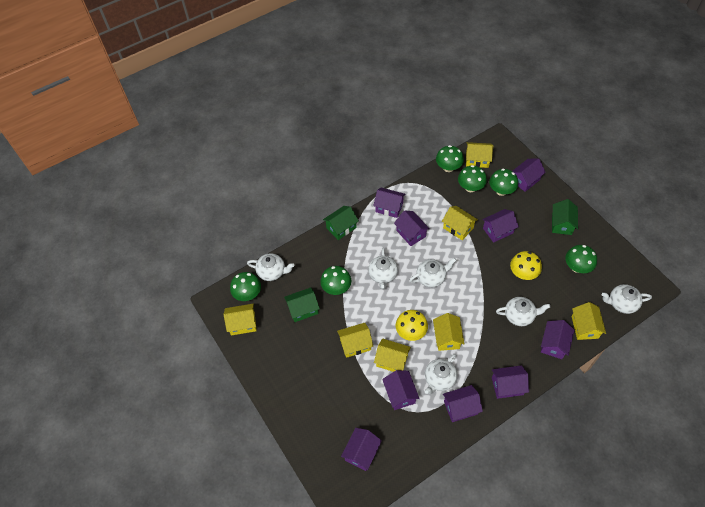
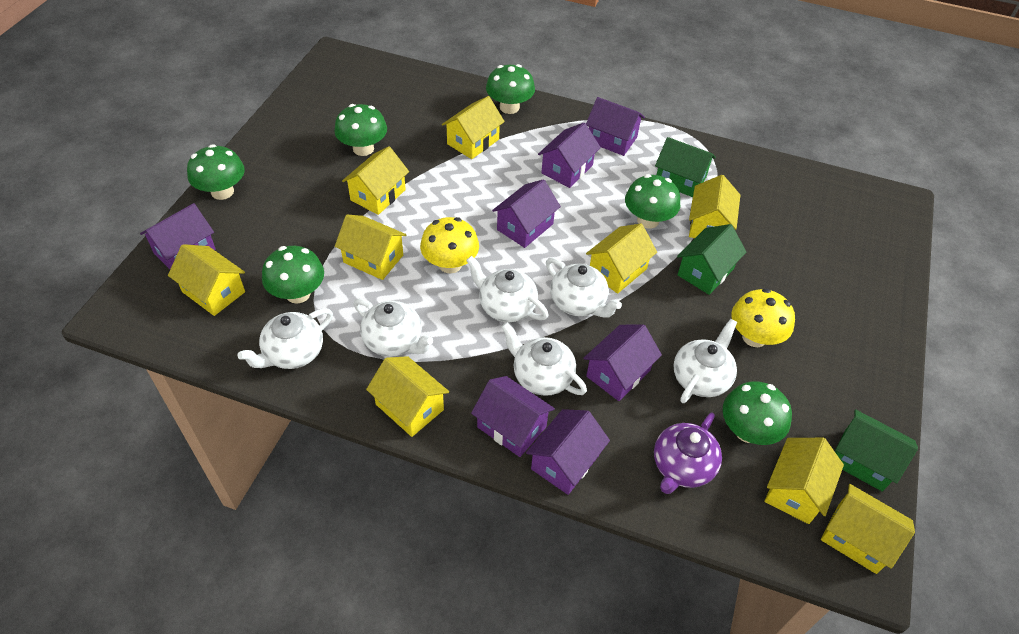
purple house: 9 -> 7
purple teapot: 0 -> 1
yellow house: 7 -> 9

